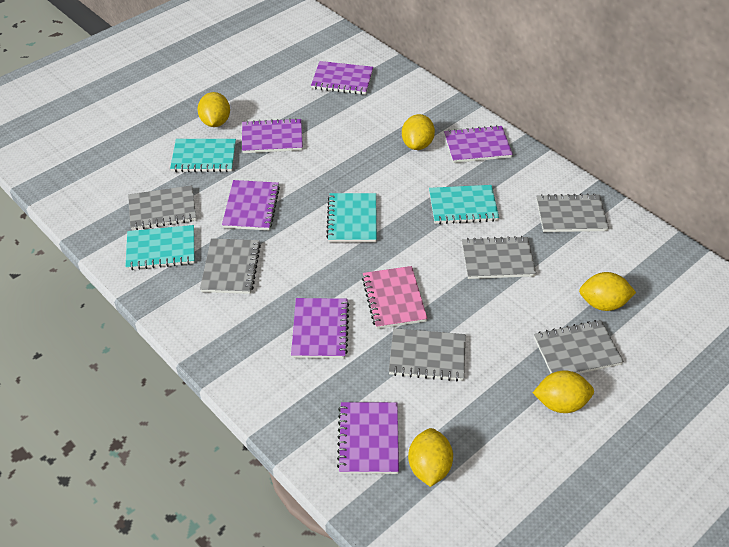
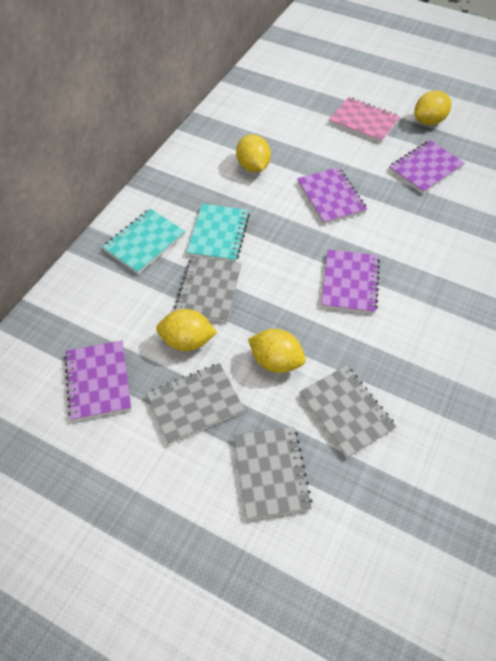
grey notebook: 6 -> 4
purple notebook: 6 -> 4
turquoise notebook: 4 -> 2
yellow lemon: 5 -> 4

